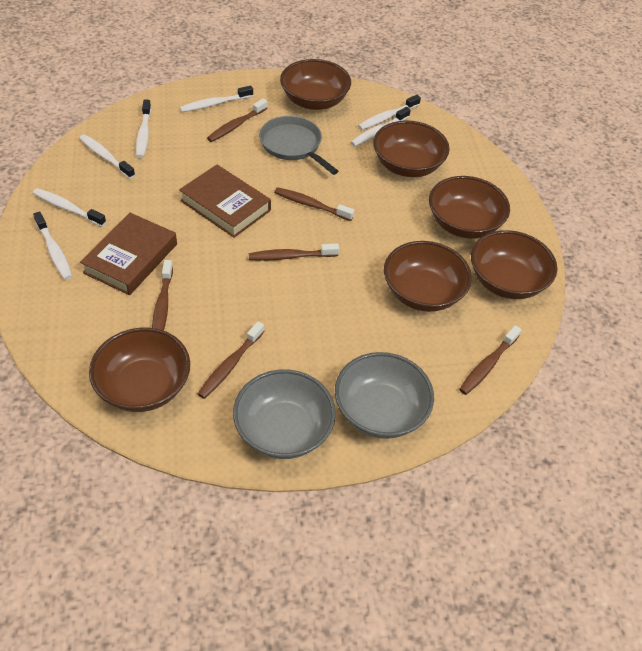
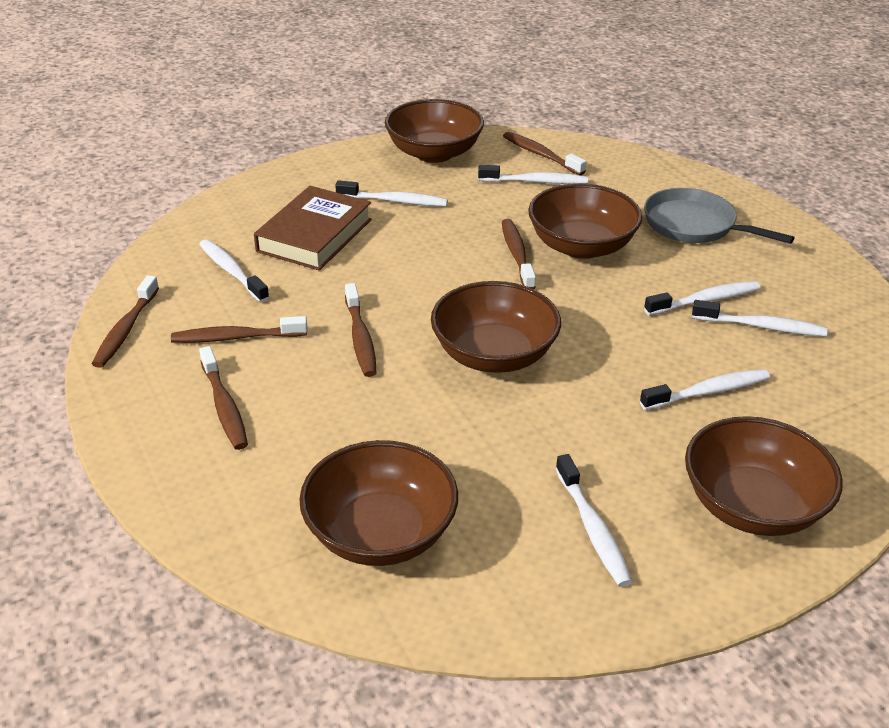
brown book: 2 -> 1
brown bowl: 6 -> 5
grey bowl: 2 -> 0

